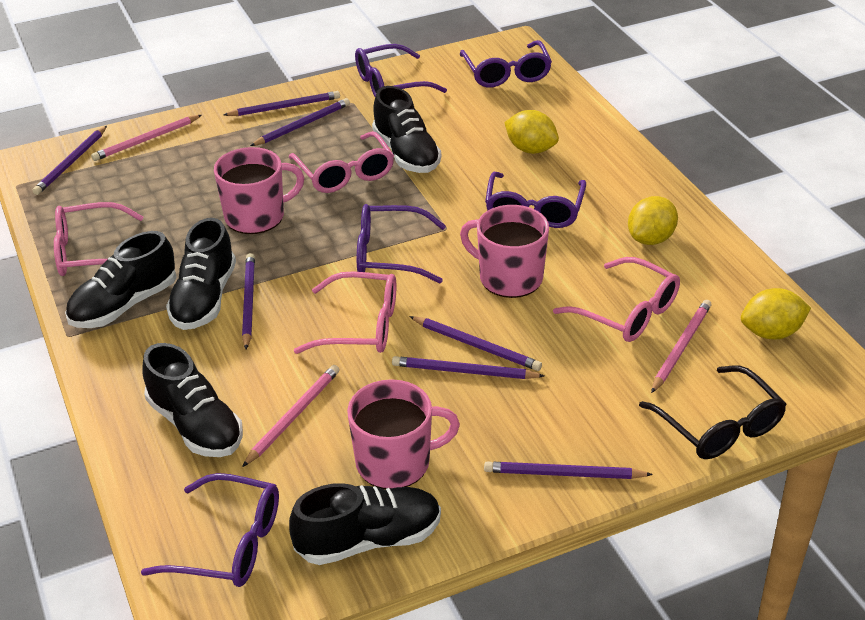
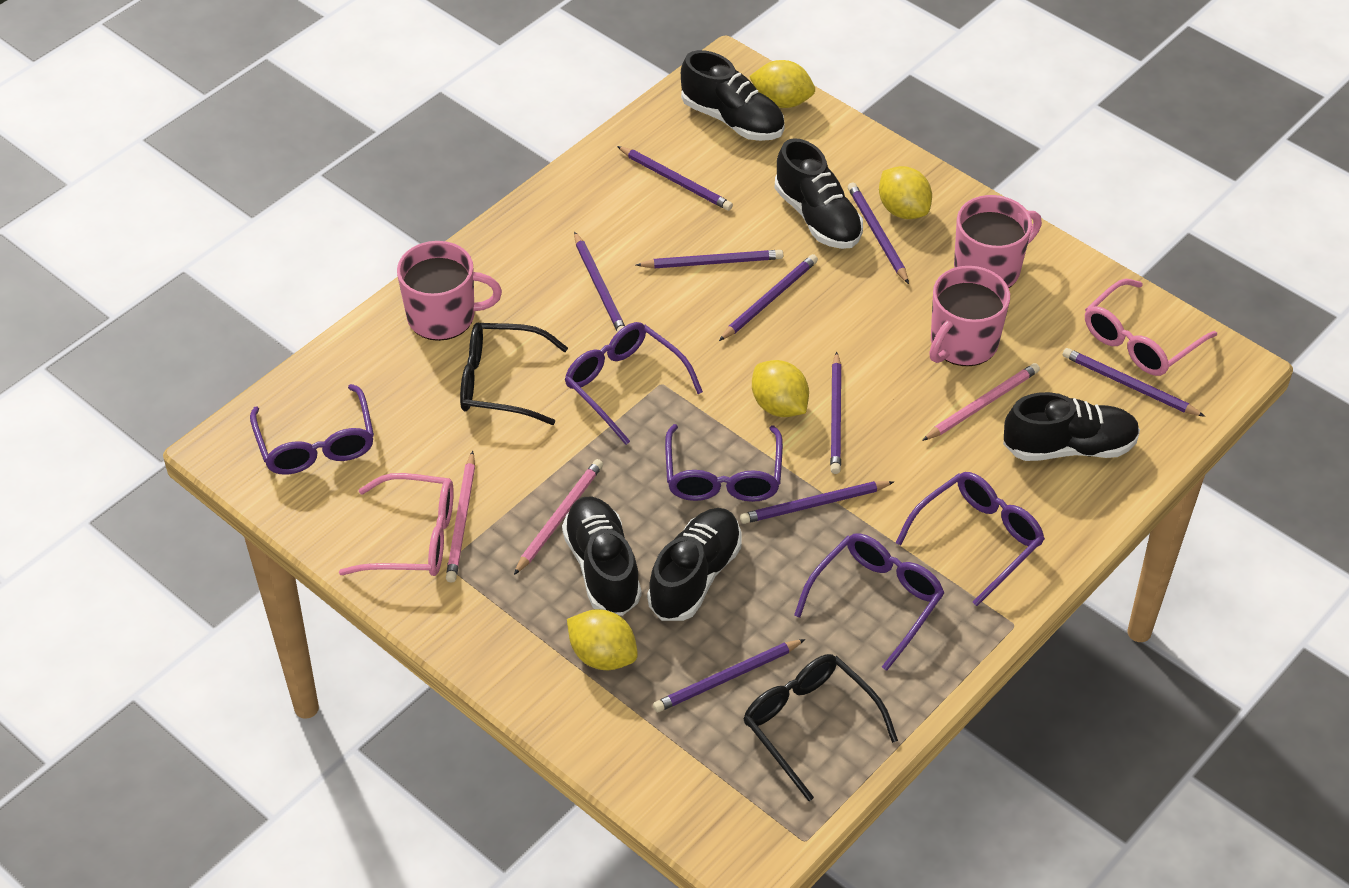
black glasses: 1 -> 2
pink glasses: 4 -> 2
purple pencil: 7 -> 9
yellow lemon: 3 -> 4

